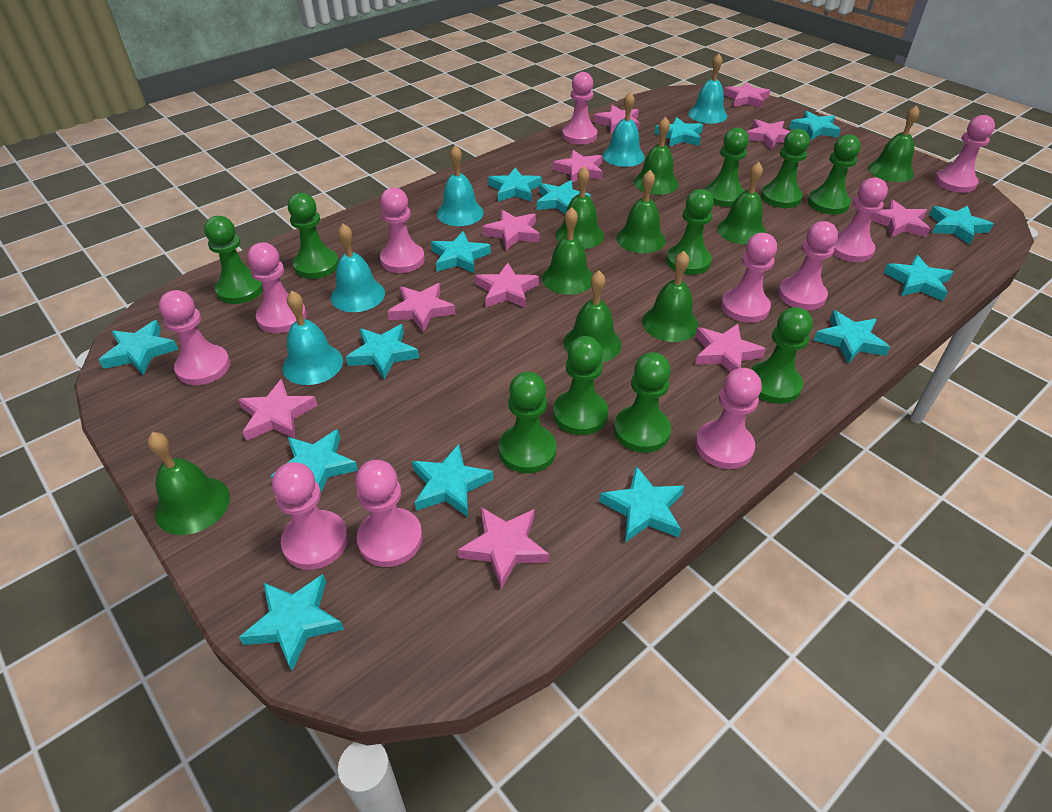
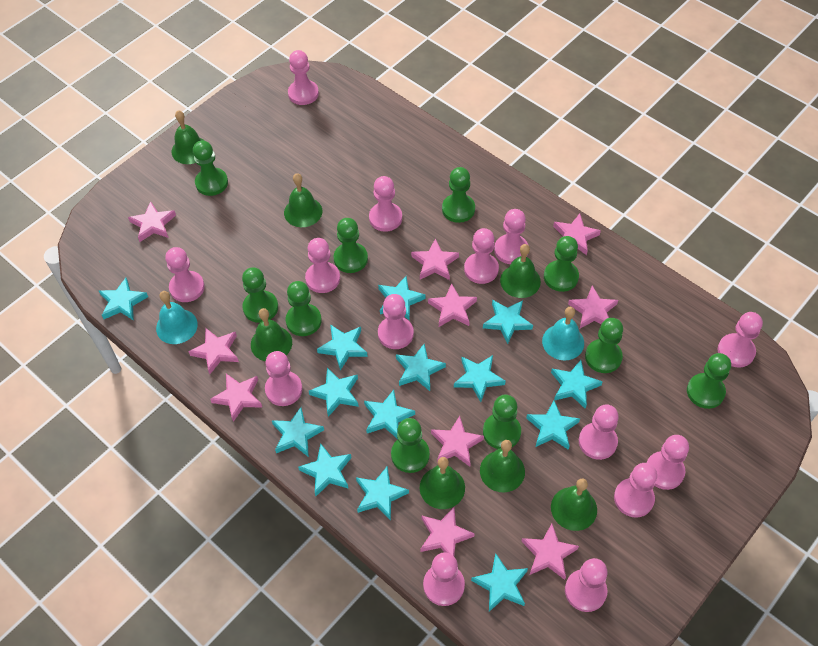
green bell: 9 -> 7
pink pawn: 11 -> 14
pink star: 11 -> 10
turquoise bell: 5 -> 2

